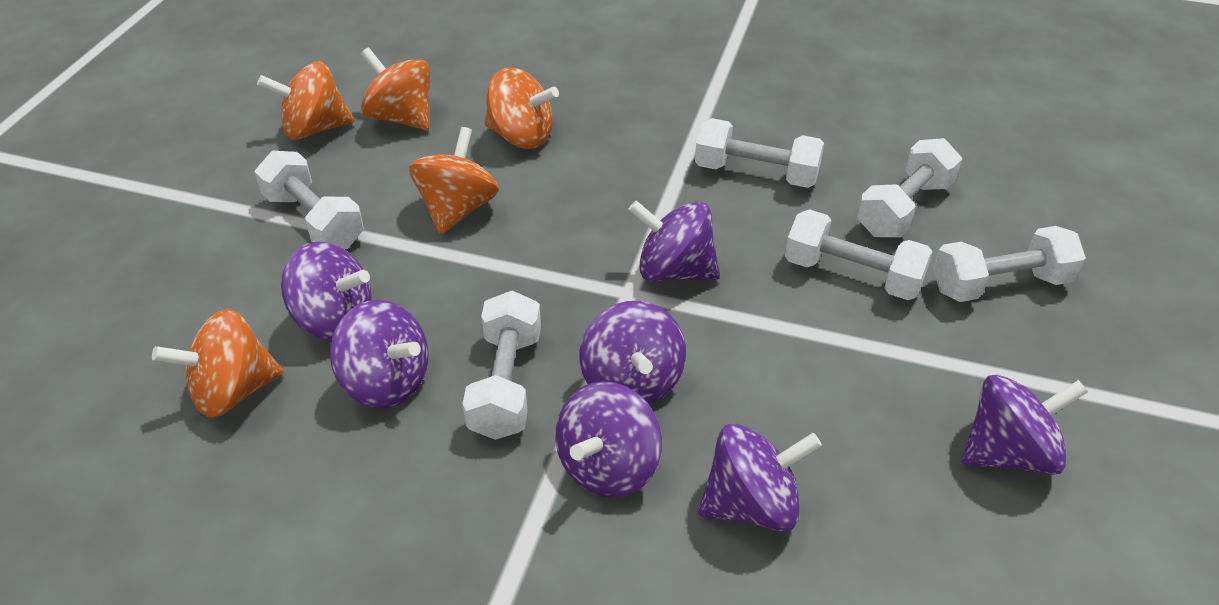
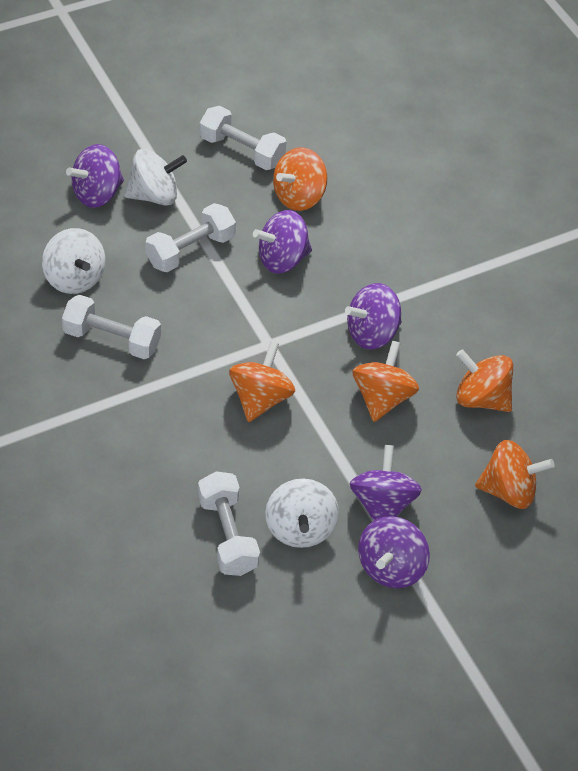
purple spinning top: 7 -> 5
white dumbbell: 6 -> 4
white spinning top: 0 -> 3

